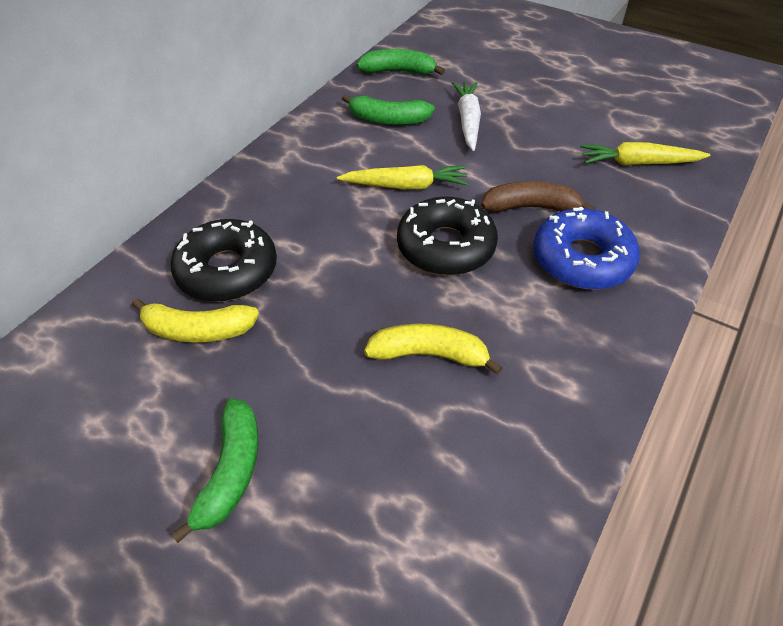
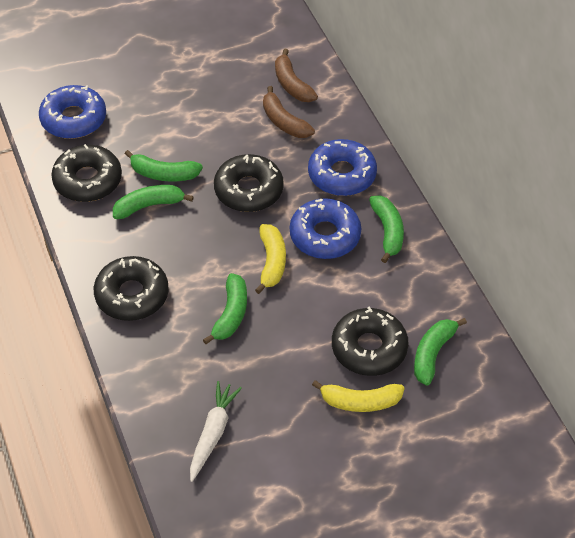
black donut: 2 -> 4
blue donut: 1 -> 3
brown banana: 1 -> 2
green banana: 3 -> 5
yellow carrot: 2 -> 0

